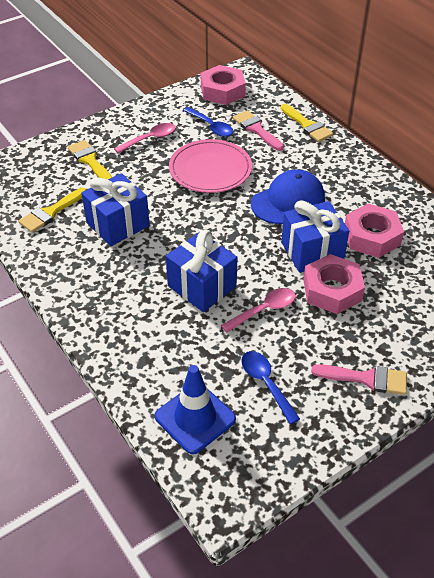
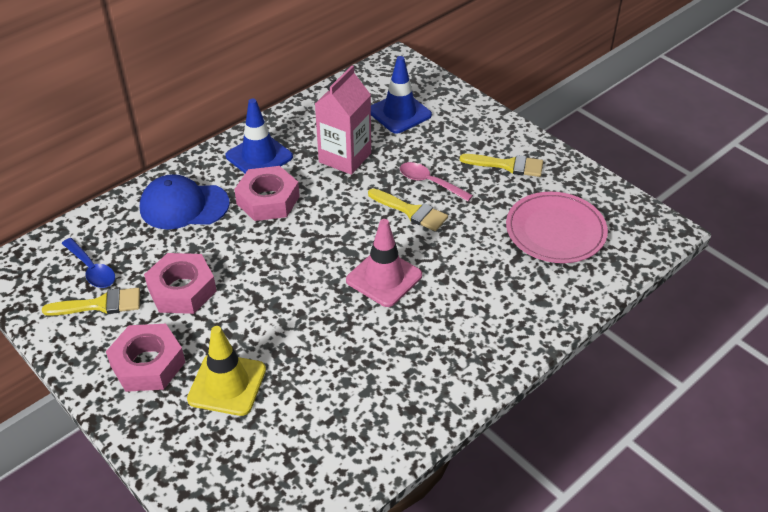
blue gift: 3 -> 0
blue spoon: 2 -> 1
blue traffic cone: 1 -> 2
pink brush: 2 -> 0
pink carton: 0 -> 1
pink spoon: 2 -> 1
pink traffic cone: 0 -> 1
yellow traffic cone: 0 -> 1

